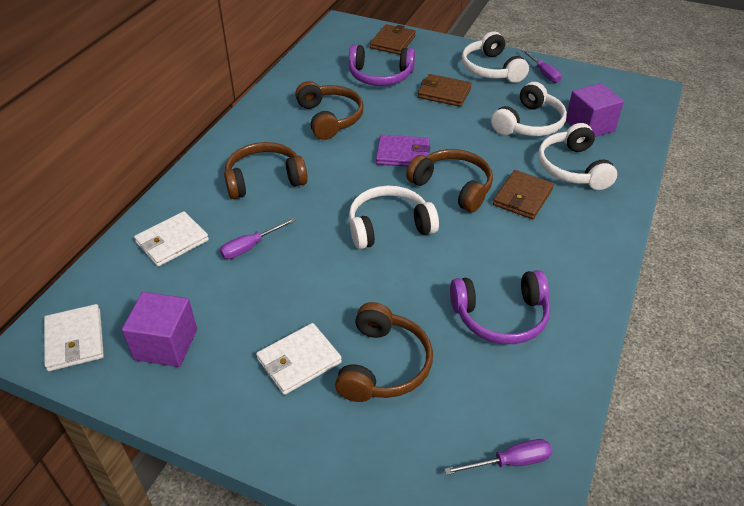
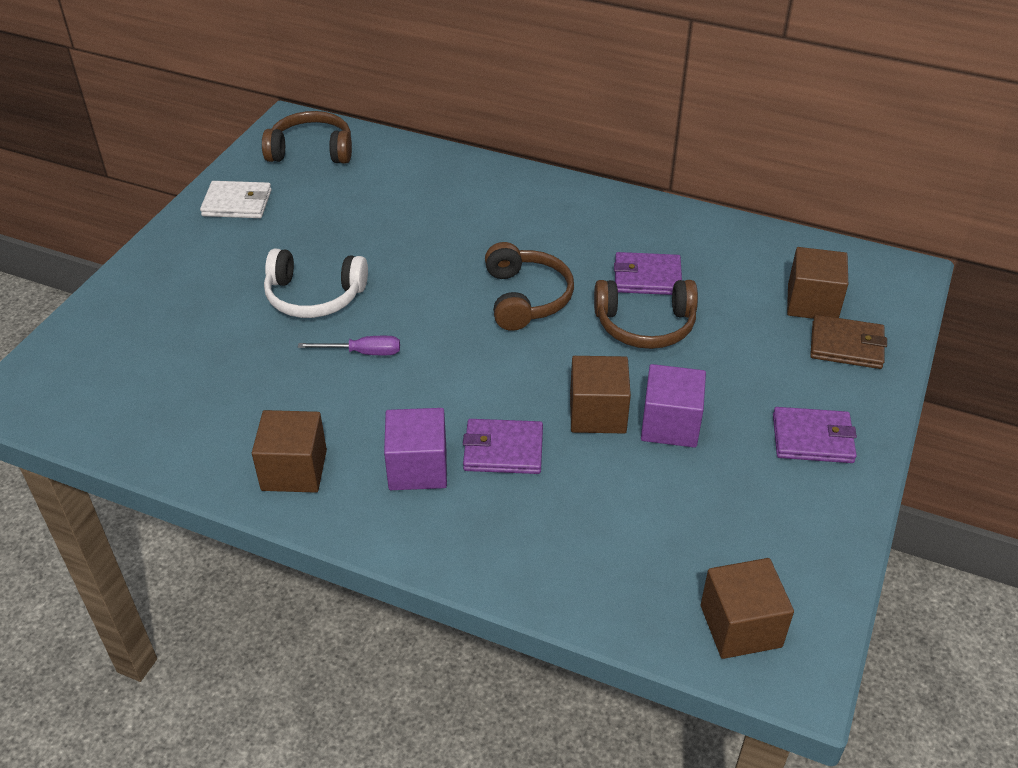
brown cube: 0 -> 4
brown headphones: 4 -> 3
brown wallet: 3 -> 1
purple headphones: 2 -> 0
purple screwdriver: 3 -> 1
purple wallet: 1 -> 3
white headphones: 4 -> 1
white wallet: 3 -> 1

